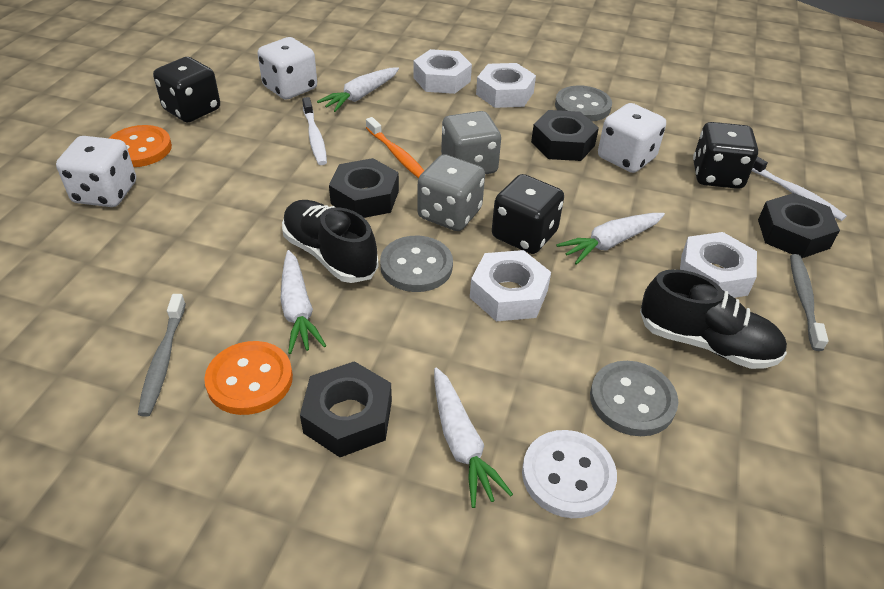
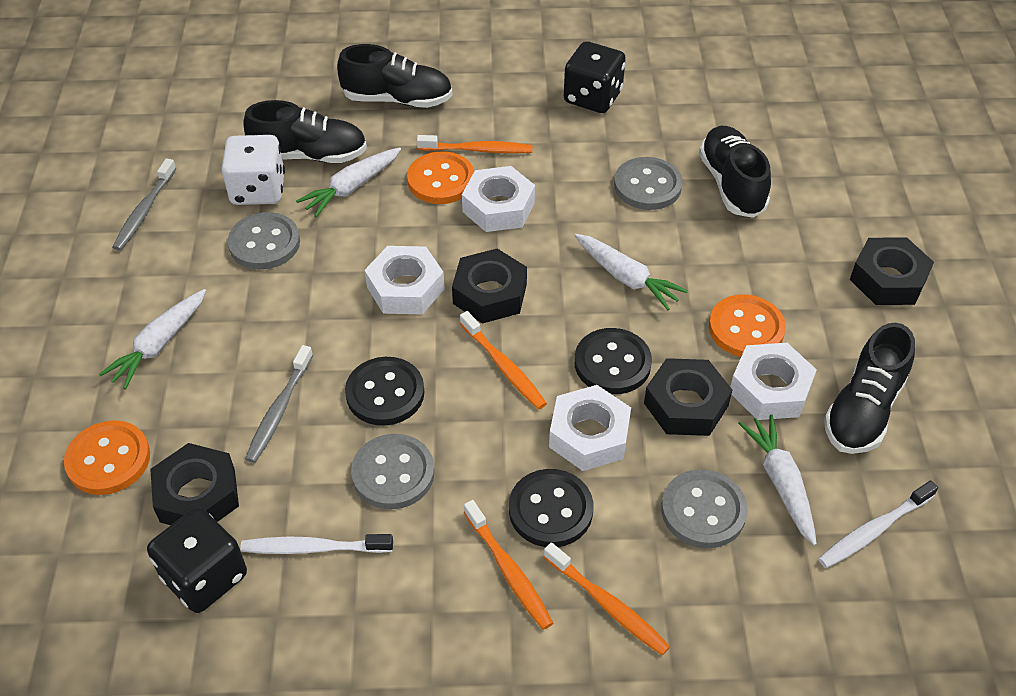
black button: 0 -> 3
black dice: 3 -> 2
black shoe: 2 -> 4
grey button: 3 -> 4
grey dice: 2 -> 0
orange button: 2 -> 3
orange toothbrush: 1 -> 4
white button: 1 -> 0
white dice: 3 -> 1

